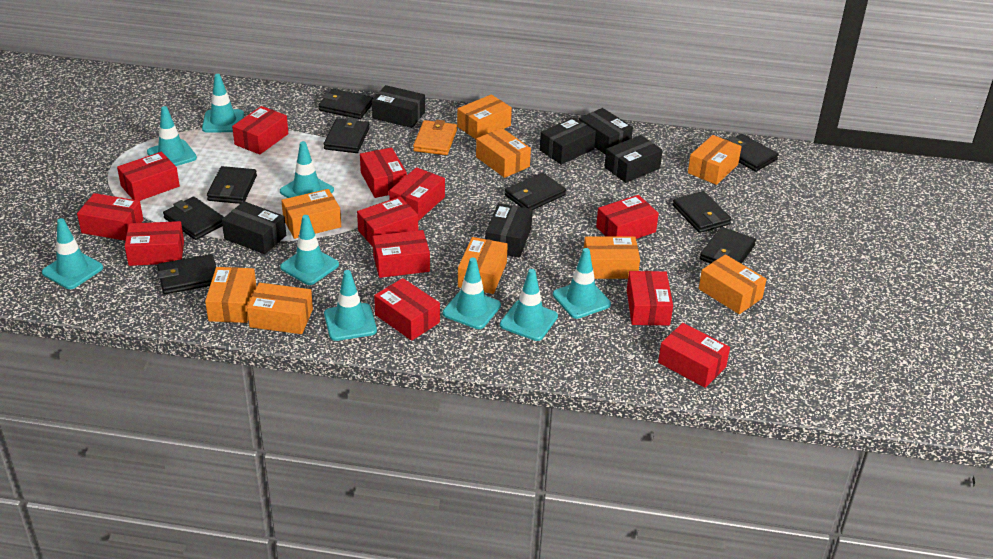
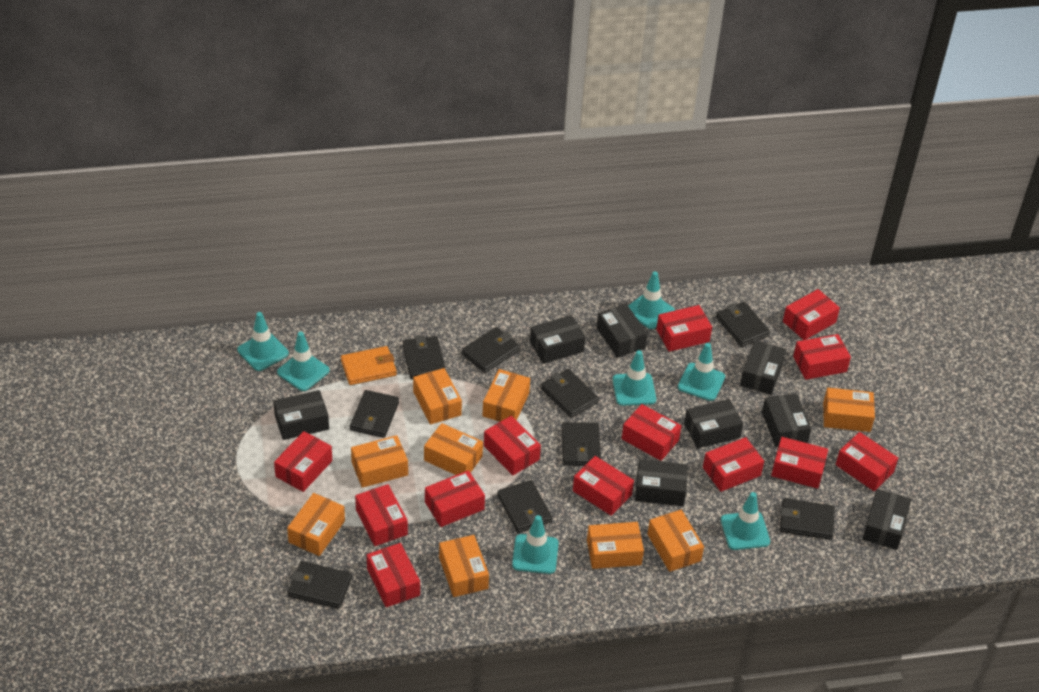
black box: 6 -> 8
red box: 12 -> 13
turquoise traffic cone: 9 -> 7

